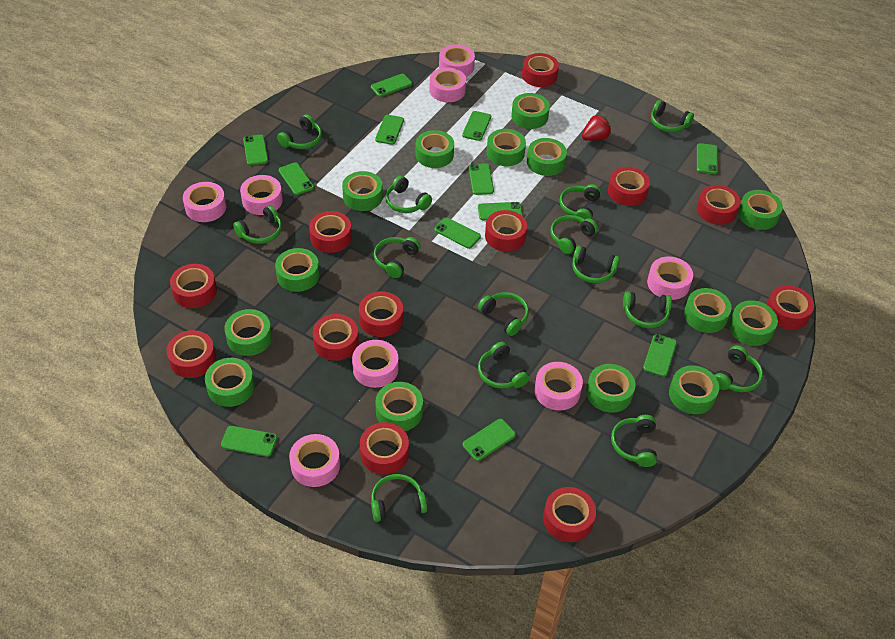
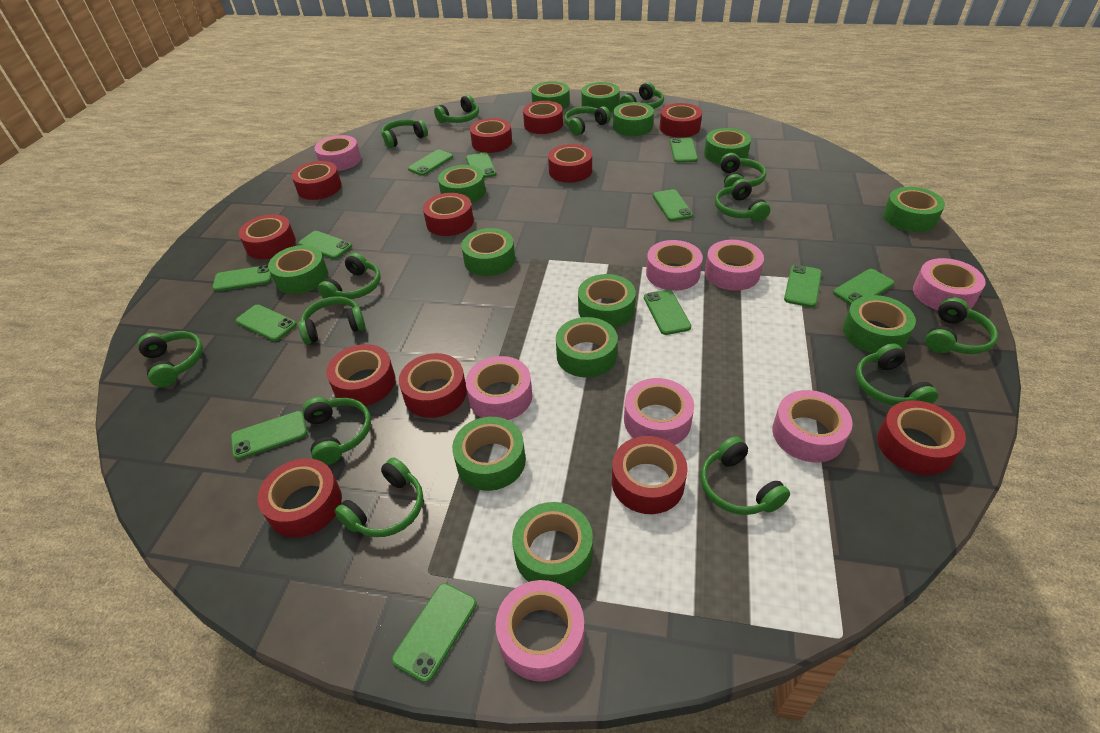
green tape: 14 -> 13
red strawberry: 1 -> 0

